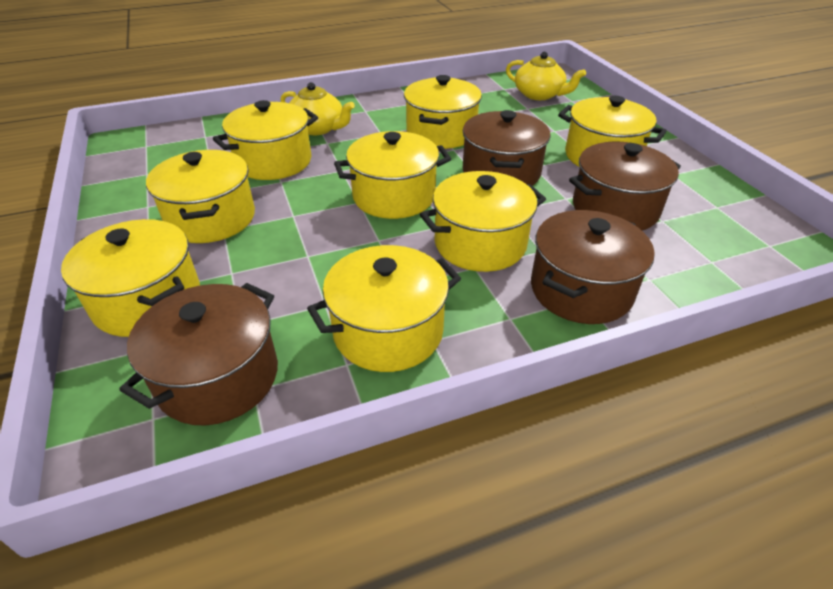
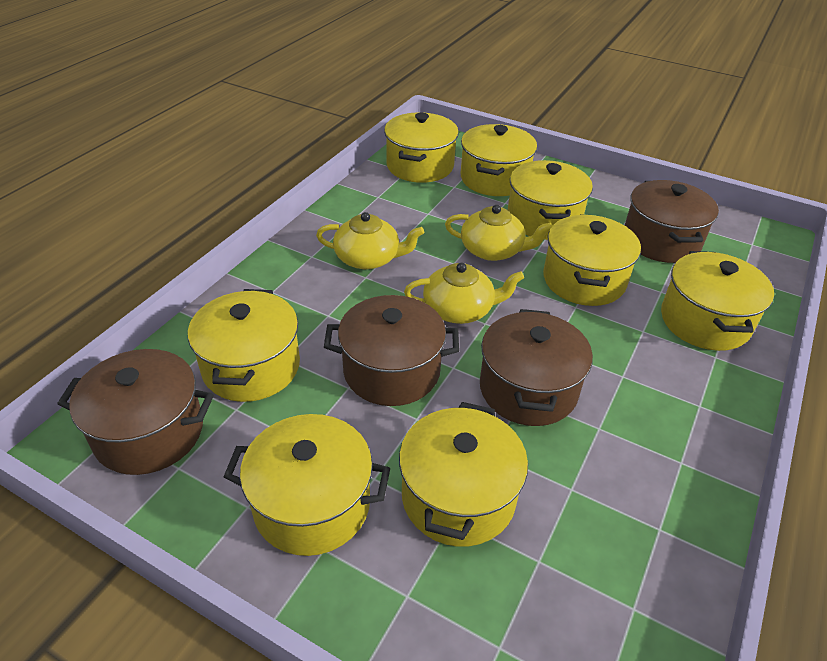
yellow teapot: 2 -> 3

